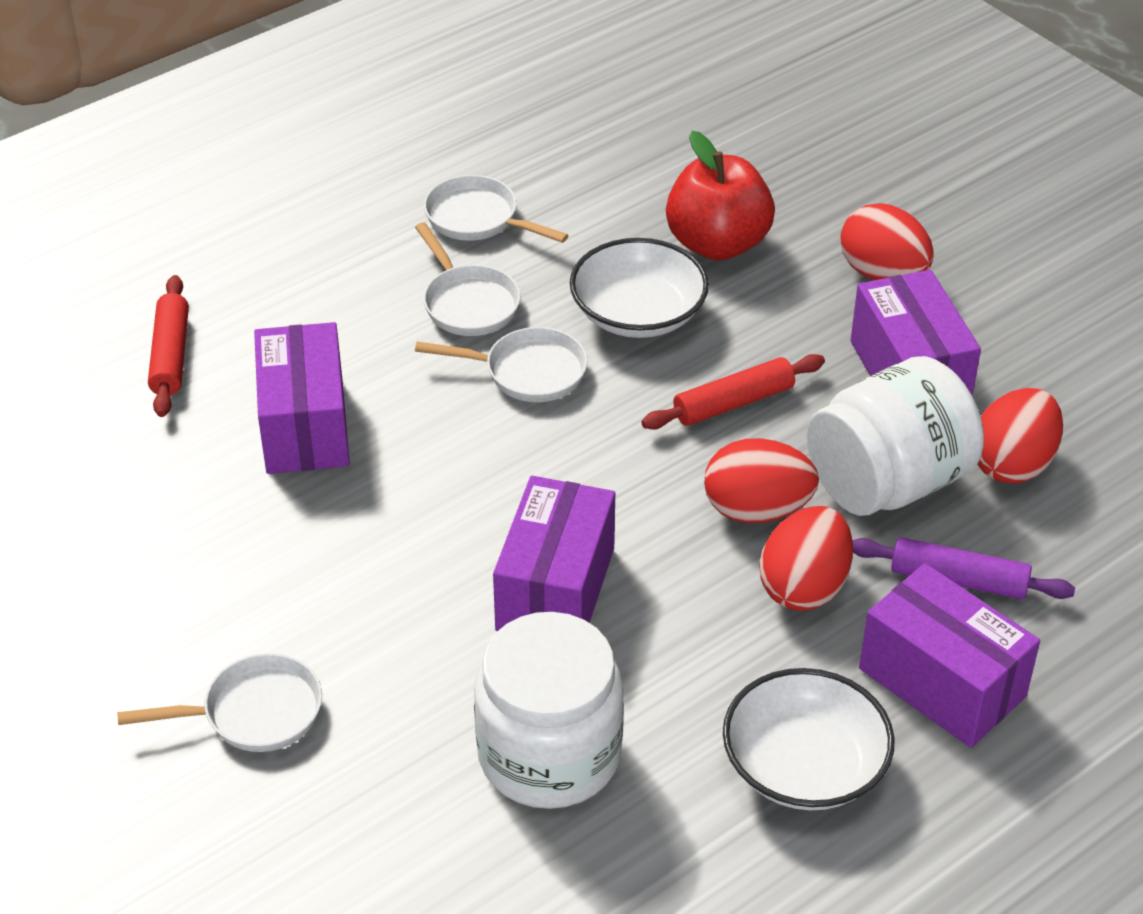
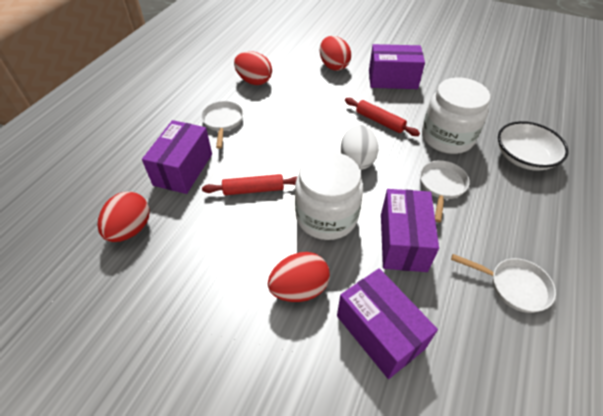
purple rolling pin: 1 -> 0
red apple: 1 -> 0
white bowl: 2 -> 1
white egg: 0 -> 1
white pan: 4 -> 3

